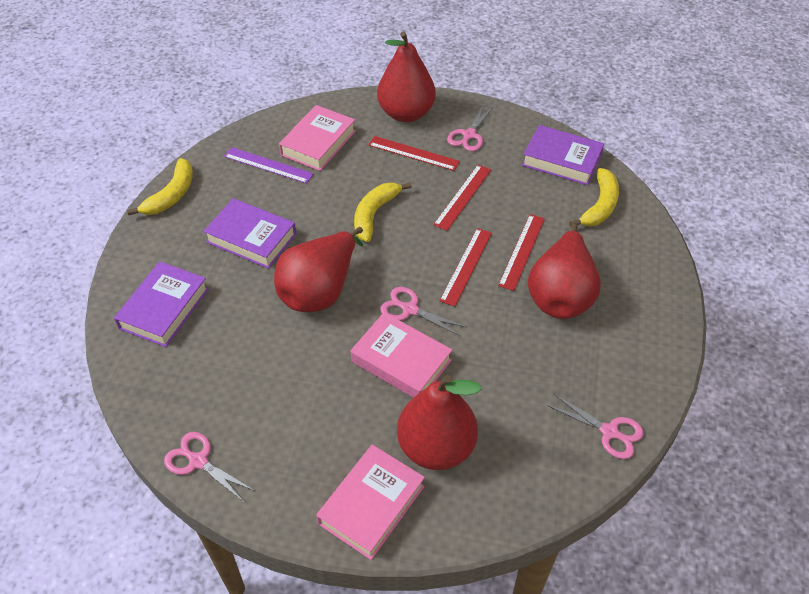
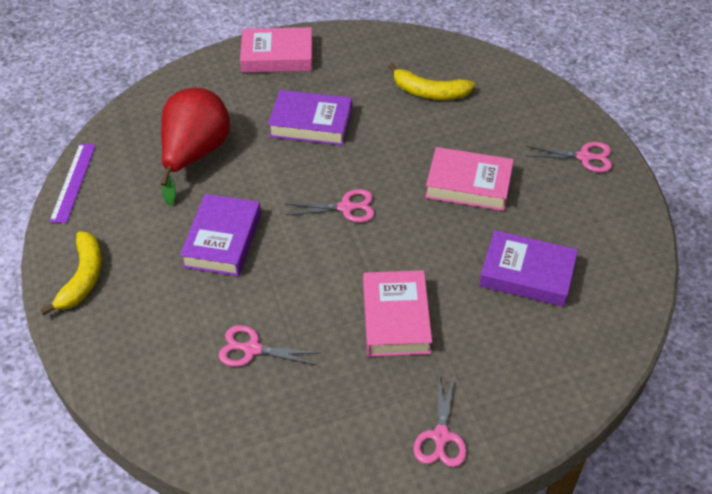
red pear: 4 -> 1
red ruler: 4 -> 0
yellow banana: 3 -> 2

